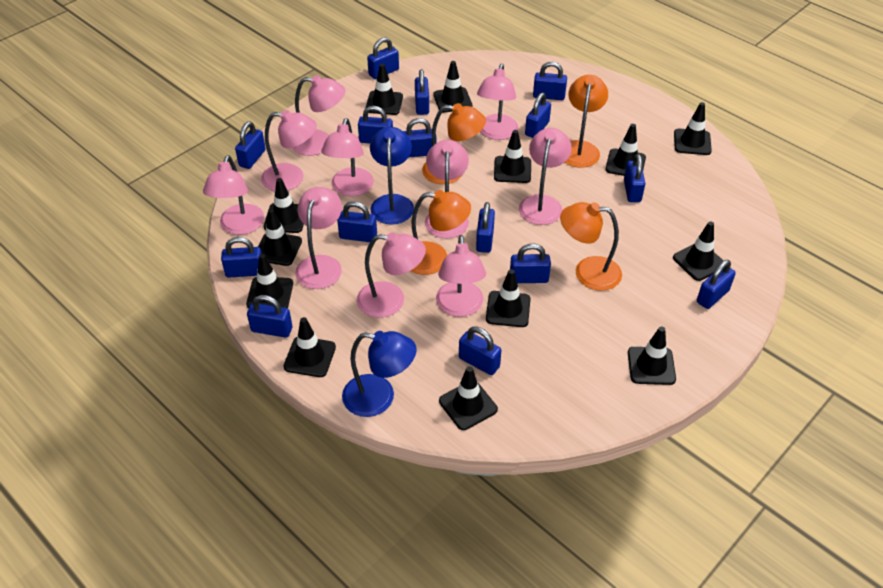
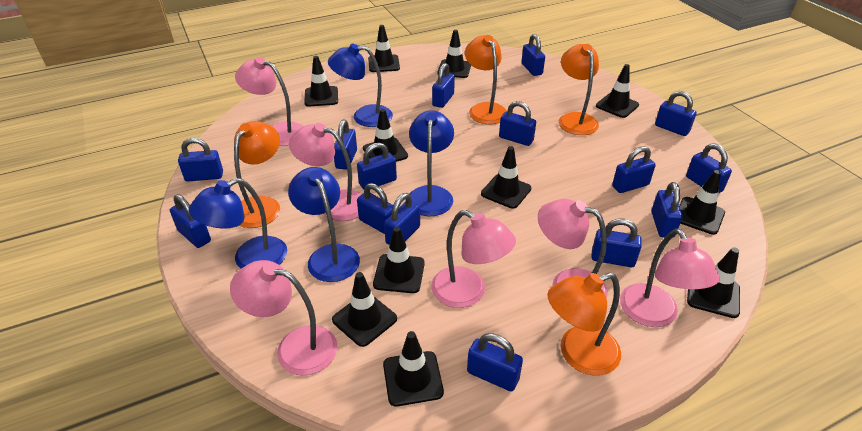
black traffic cone: 13 -> 11
blue lamp: 2 -> 4
pink lamp: 10 -> 6

